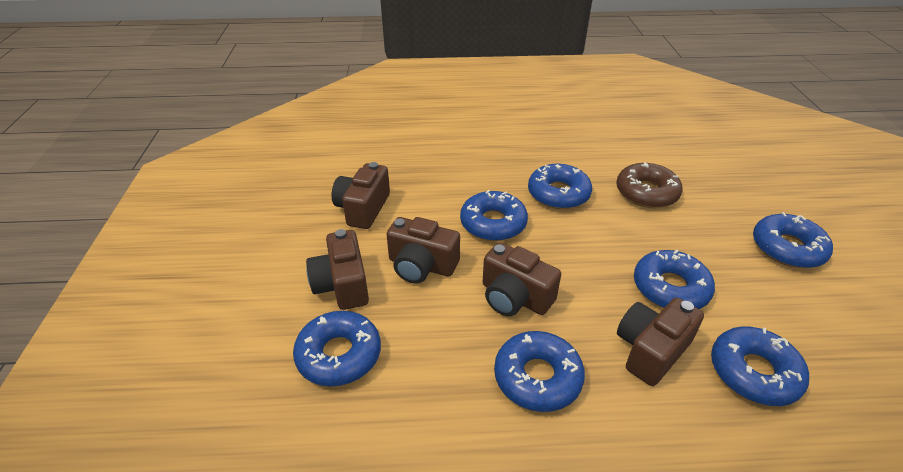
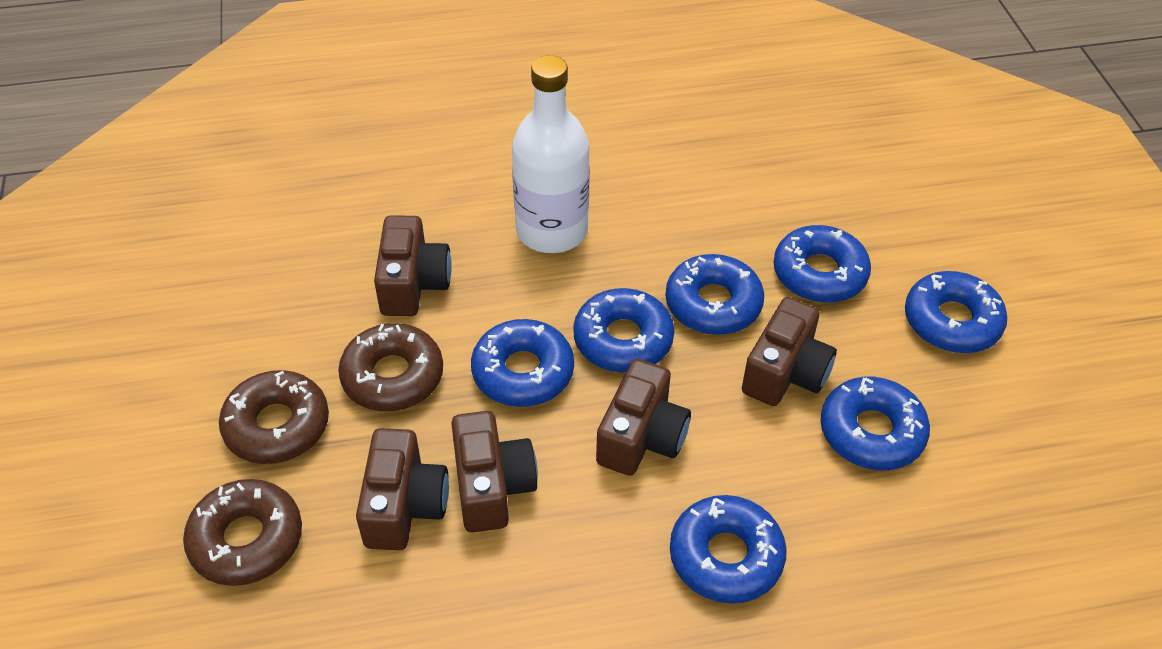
brown donut: 1 -> 3
white bottle: 0 -> 1

